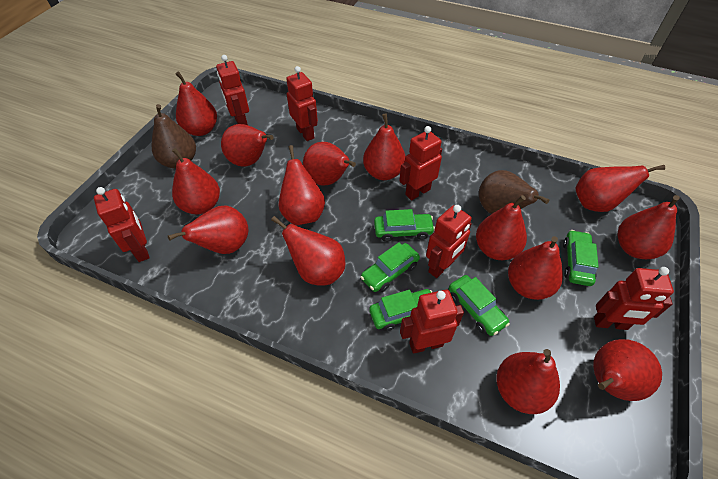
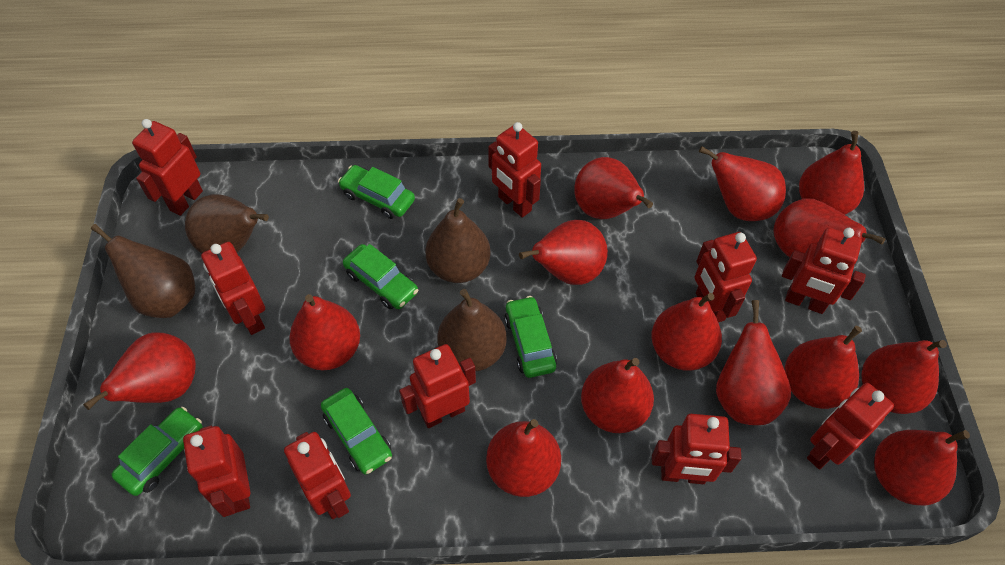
brown pear: 2 -> 4
red robot: 7 -> 10

